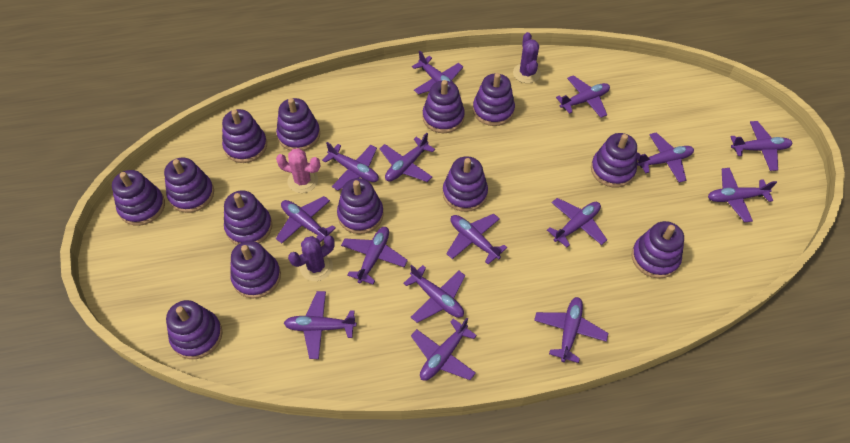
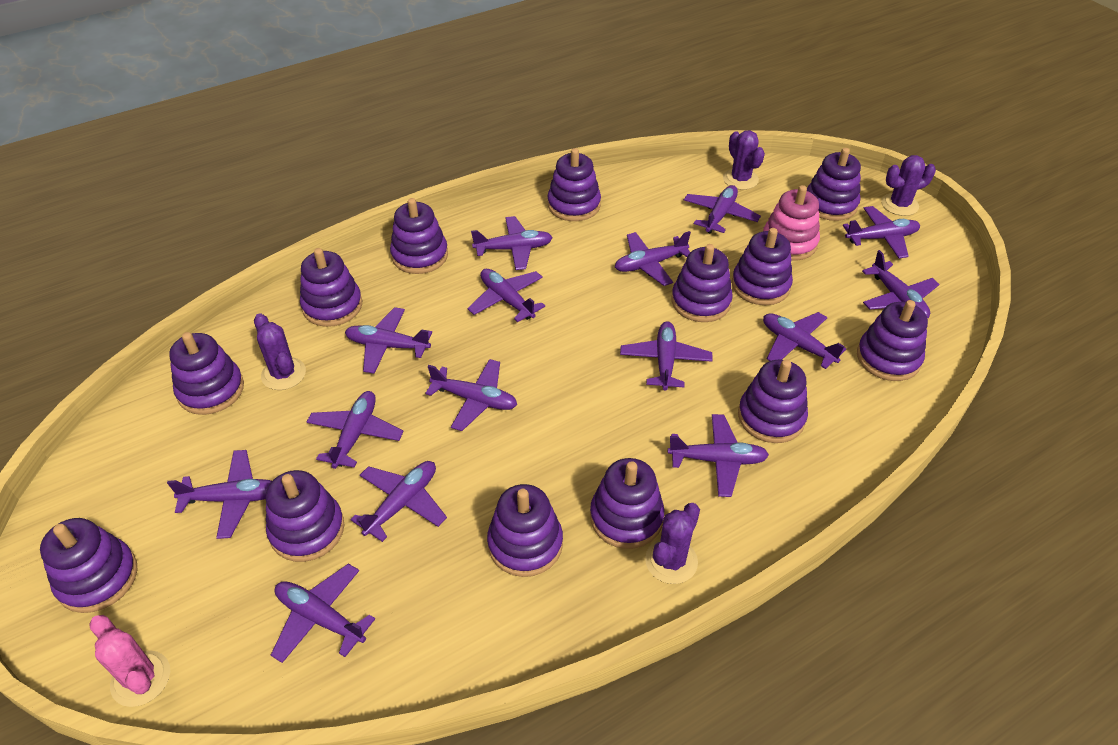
pink stacking toy: 0 -> 1
purple cactus: 2 -> 4

